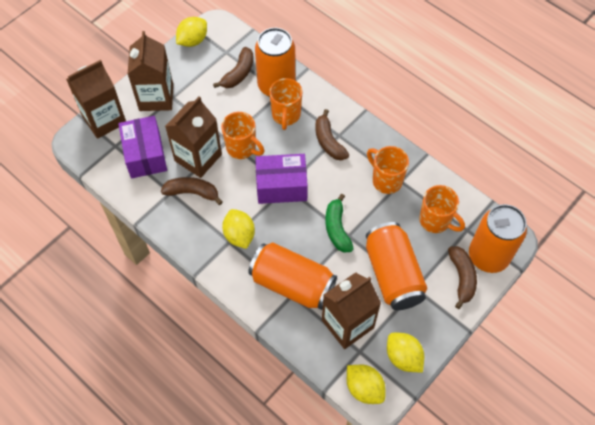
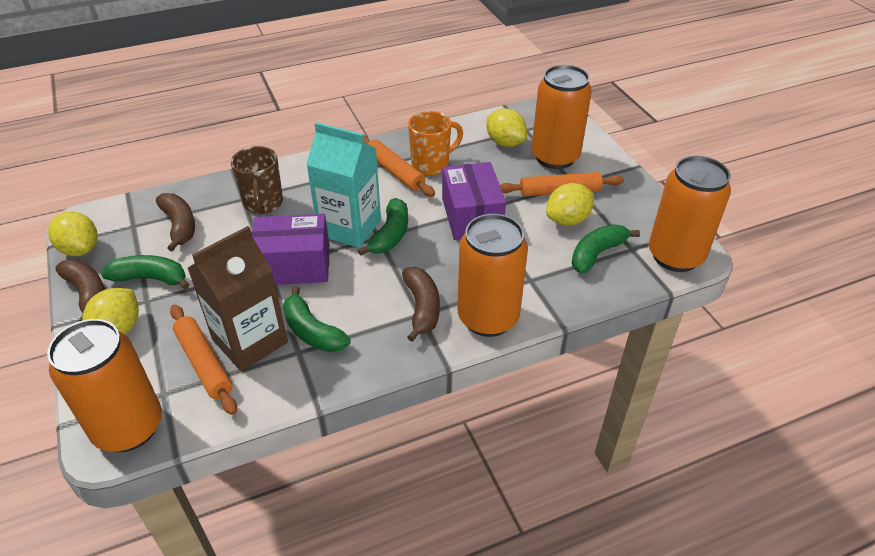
brown banana: 4 -> 3
brown carton: 4 -> 1
brown mug: 0 -> 1
green banana: 1 -> 4
orange mug: 4 -> 1
orange rolling pin: 0 -> 3
turquoise carton: 0 -> 1

